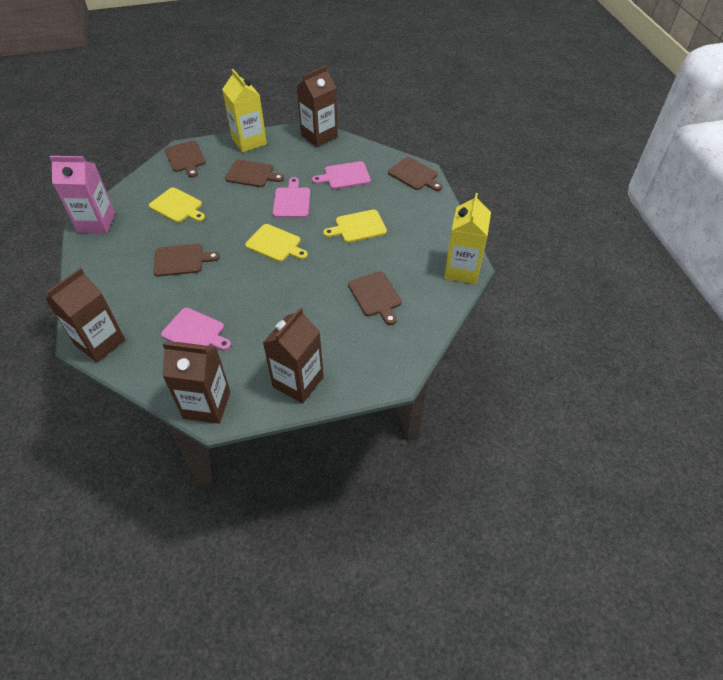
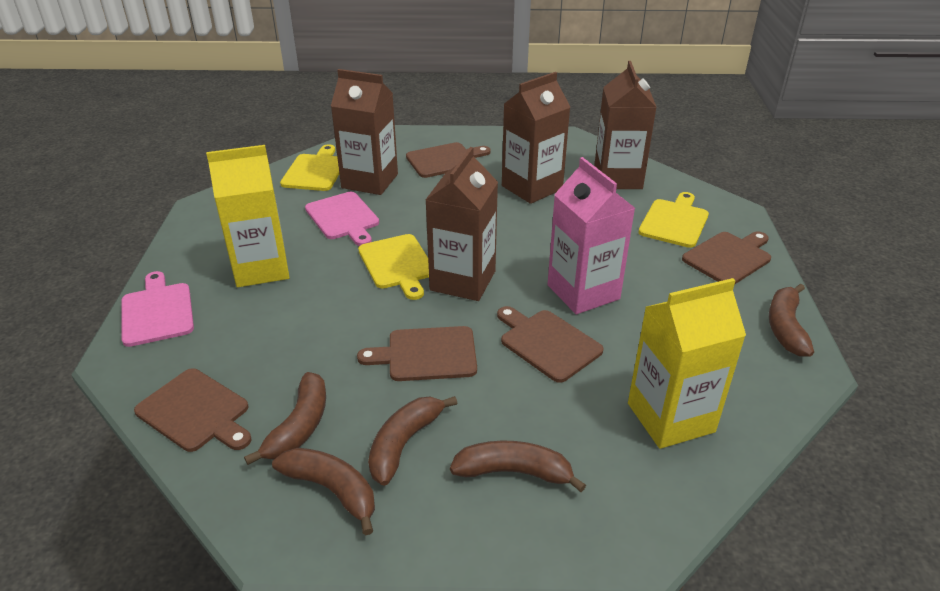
brown banana: 0 -> 5
pink cutting board: 3 -> 2

